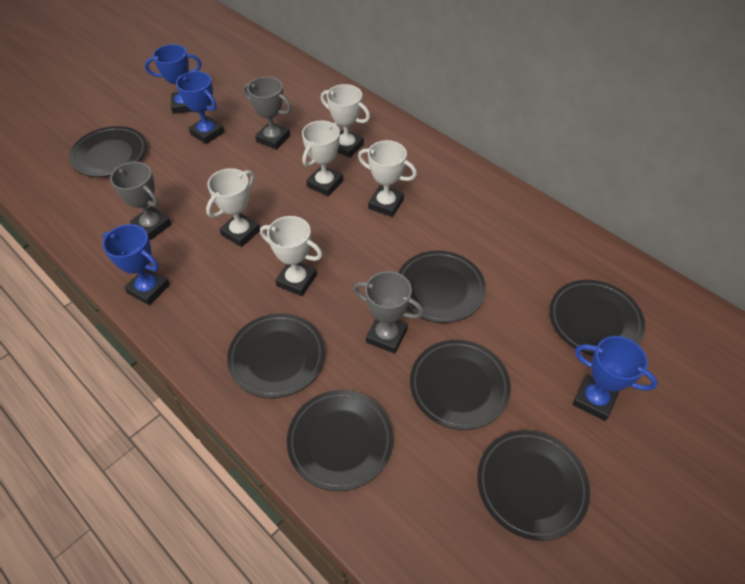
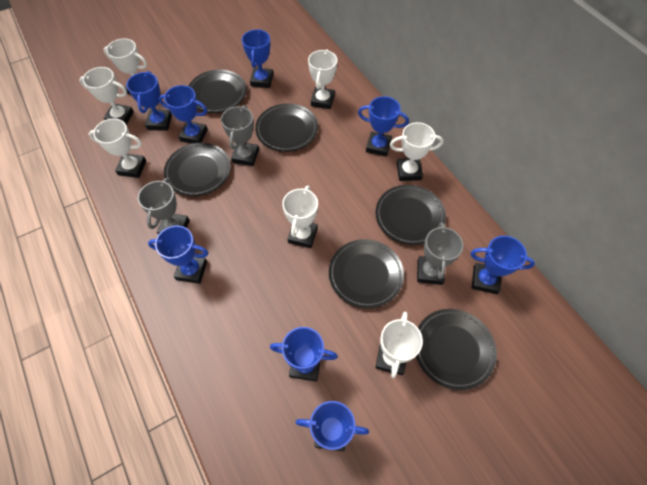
black plate: 7 -> 6
blue trophy: 4 -> 8
white trophy: 5 -> 7

